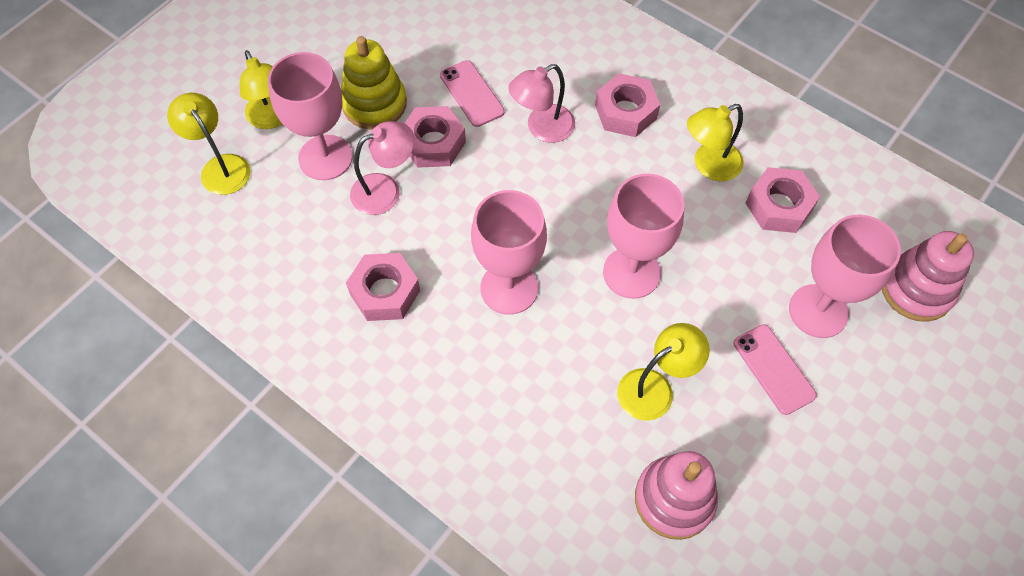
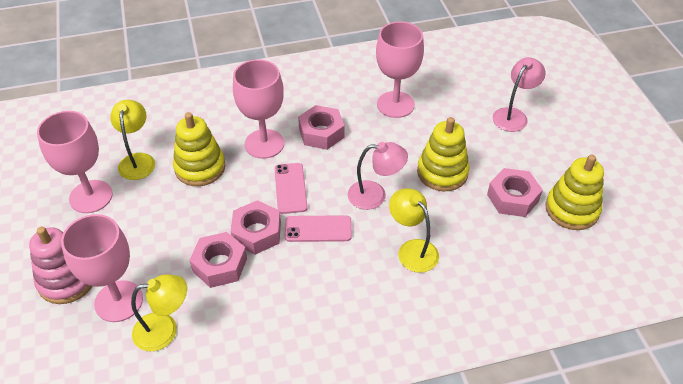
pink stacking toy: 2 -> 1
yellow lamp: 4 -> 3
yellow stacking toy: 1 -> 3

